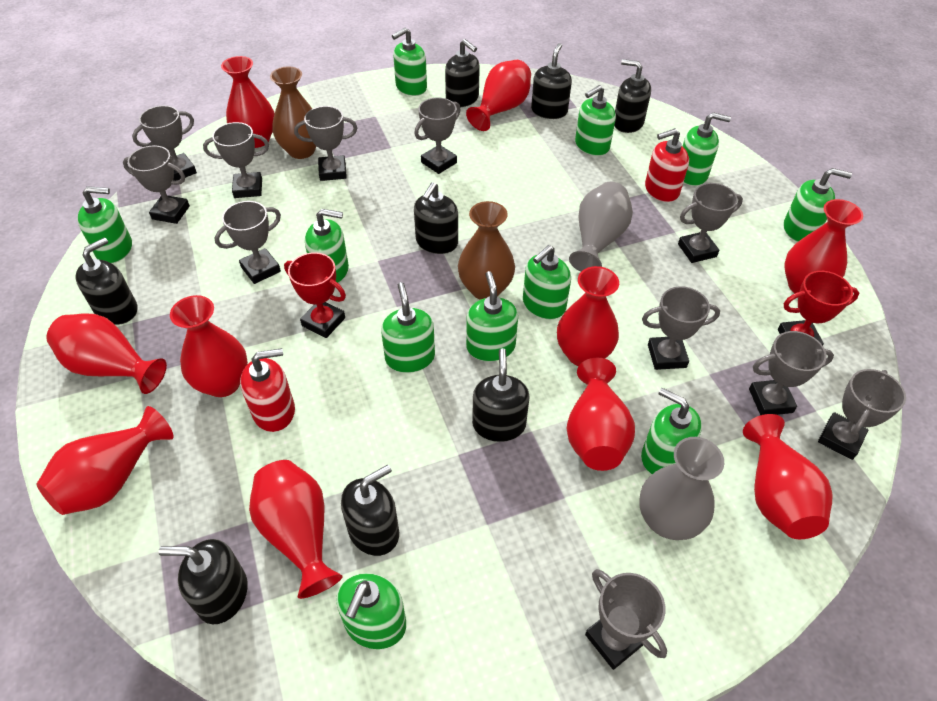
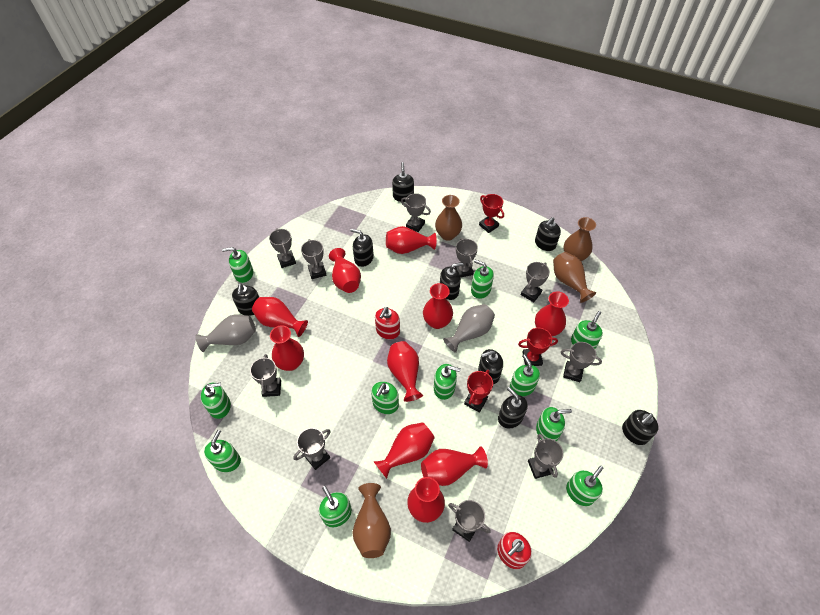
brown vase: 2 -> 4
grey trophy: 11 -> 10
red trophy: 2 -> 3

